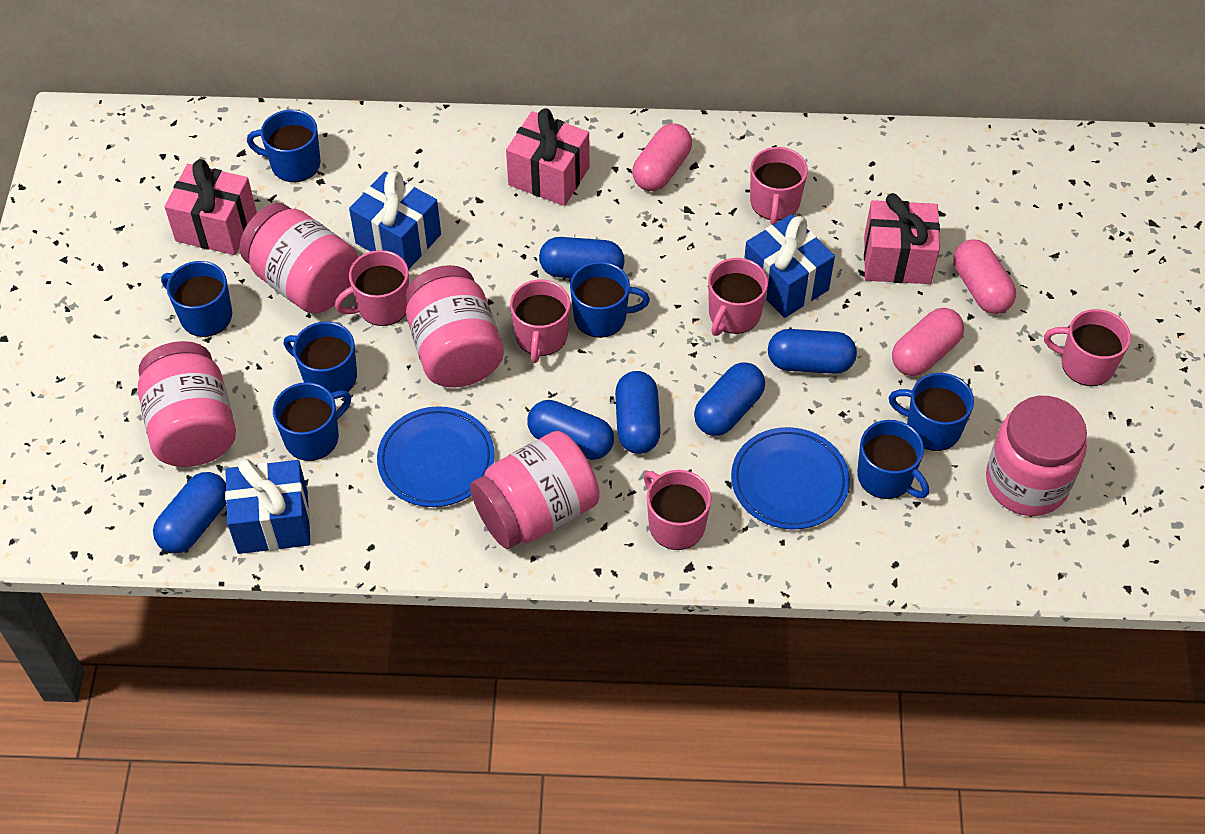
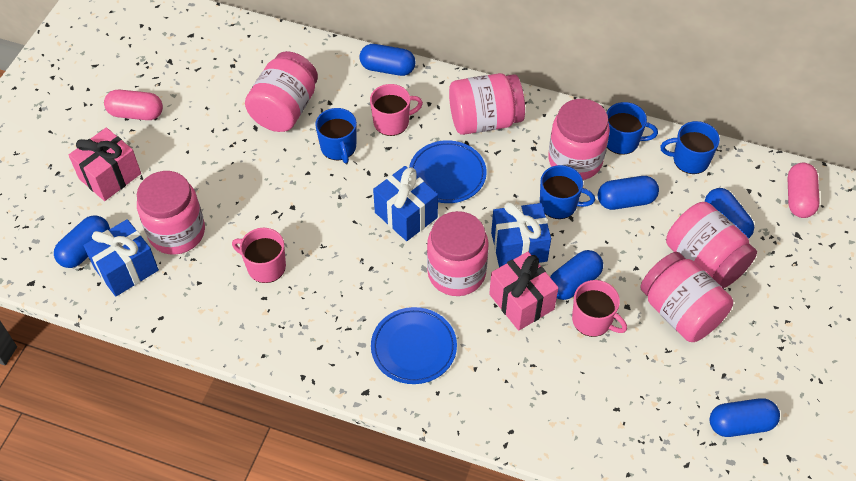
blue mug: 7 -> 4
pink capsule: 3 -> 2
pink gift: 3 -> 2
pink jar: 5 -> 7
pink mug: 6 -> 3

